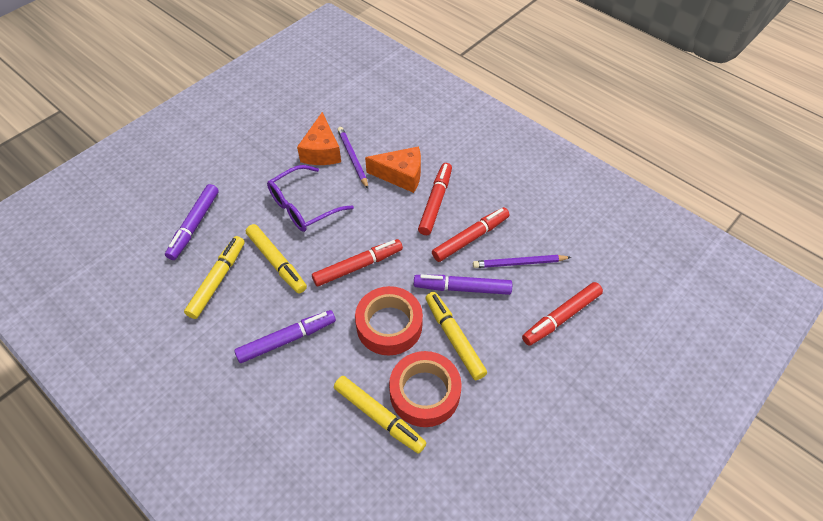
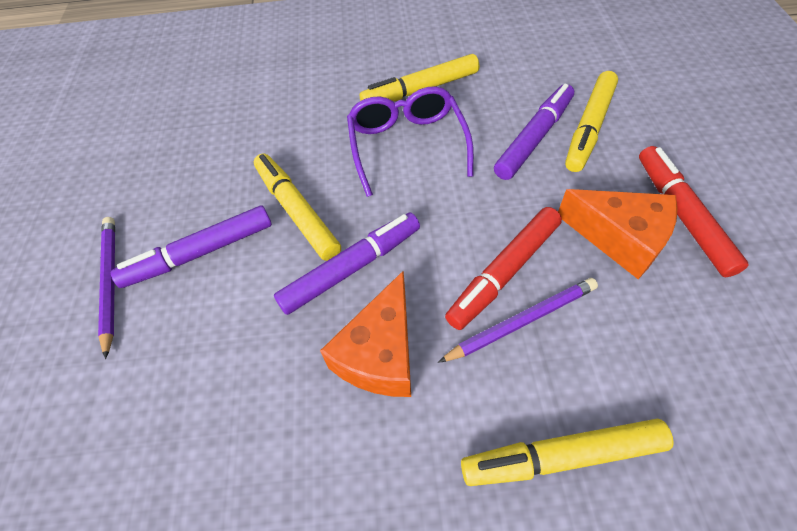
red marker: 4 -> 2
red tape: 2 -> 0

